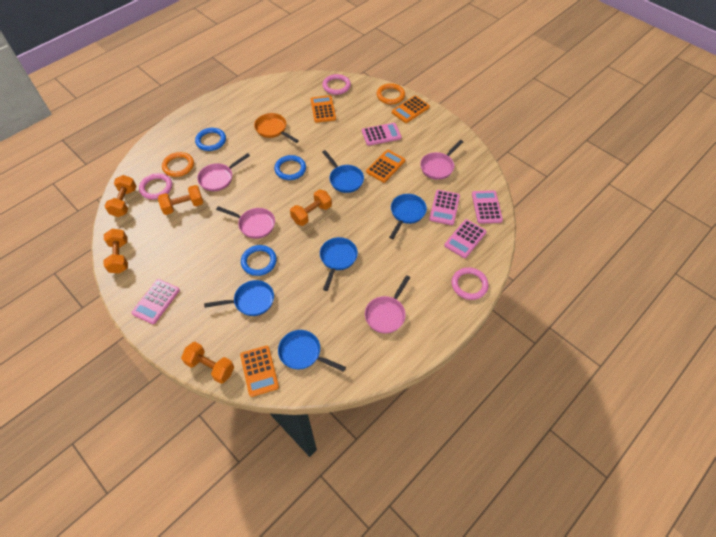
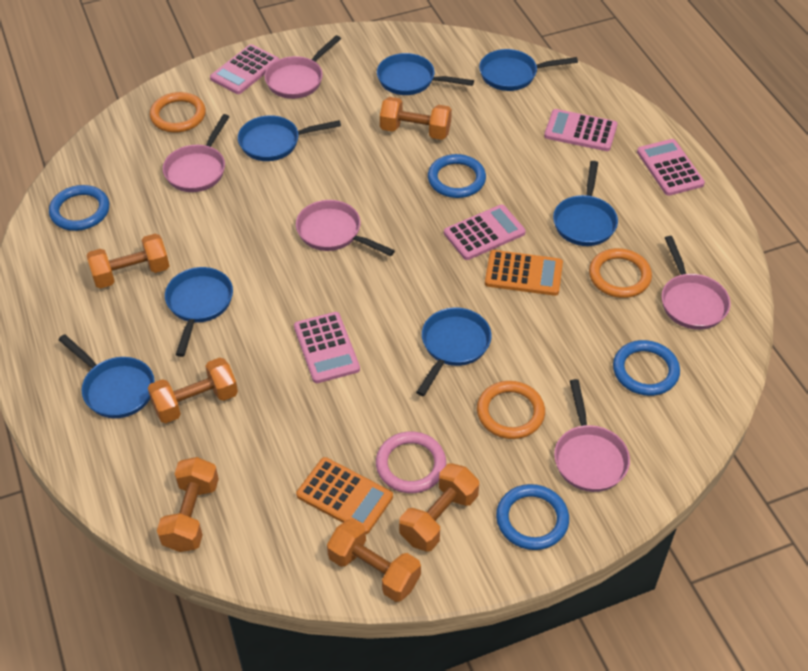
blue pan: 5 -> 7
blue ring: 3 -> 4
orange calculator: 4 -> 2
orange dumbbell: 5 -> 6
orange pan: 1 -> 0
orange ring: 2 -> 3
pink pan: 4 -> 5
pink ring: 3 -> 1

